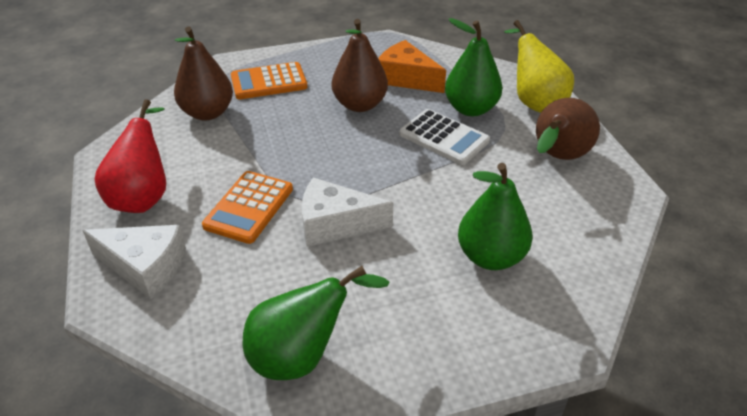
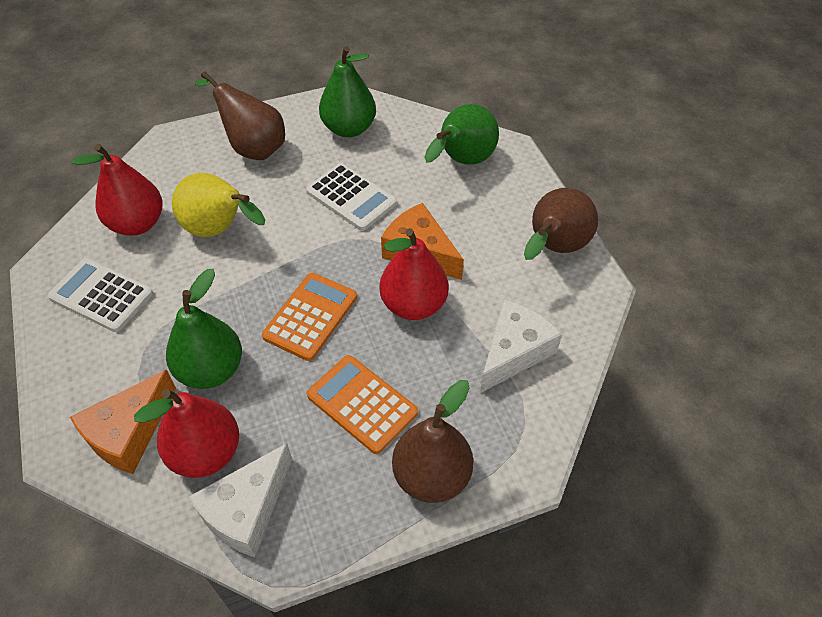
orange cheese: 1 -> 2
red pear: 1 -> 3
white calculator: 1 -> 2

